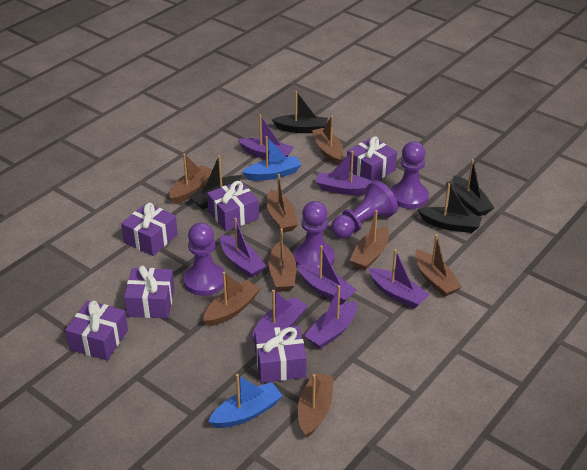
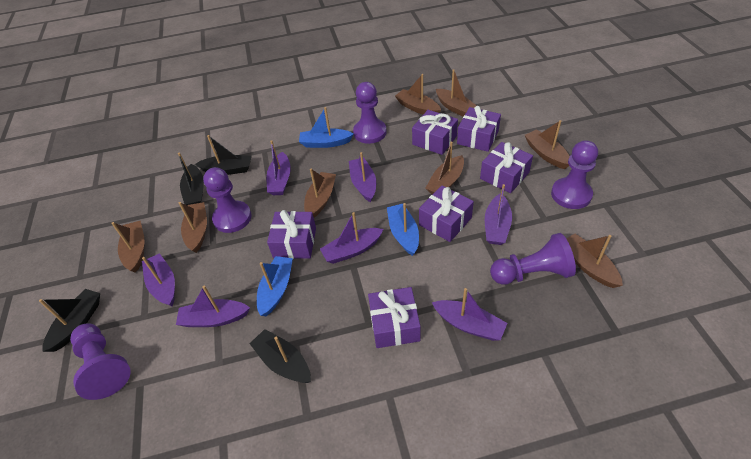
blue boat: 2 -> 3
purple pawn: 4 -> 5

